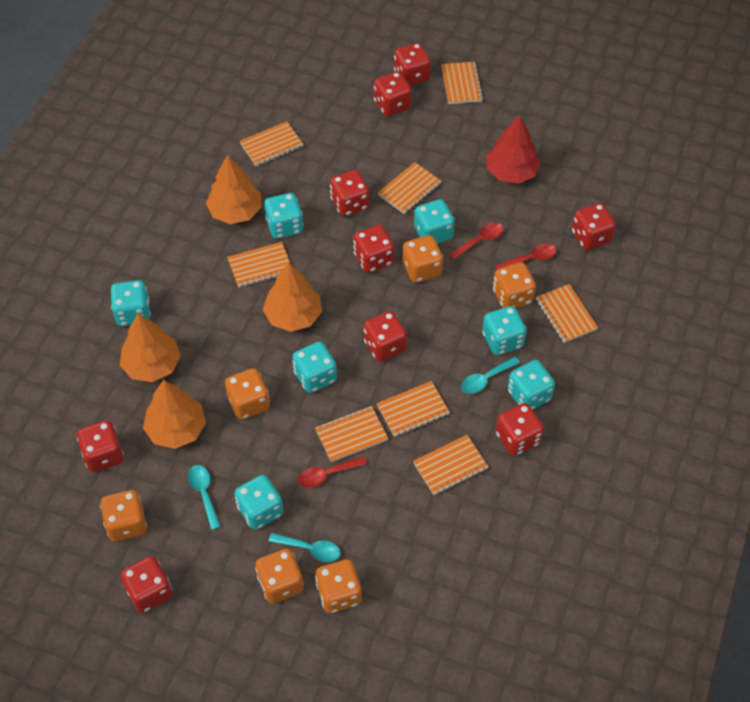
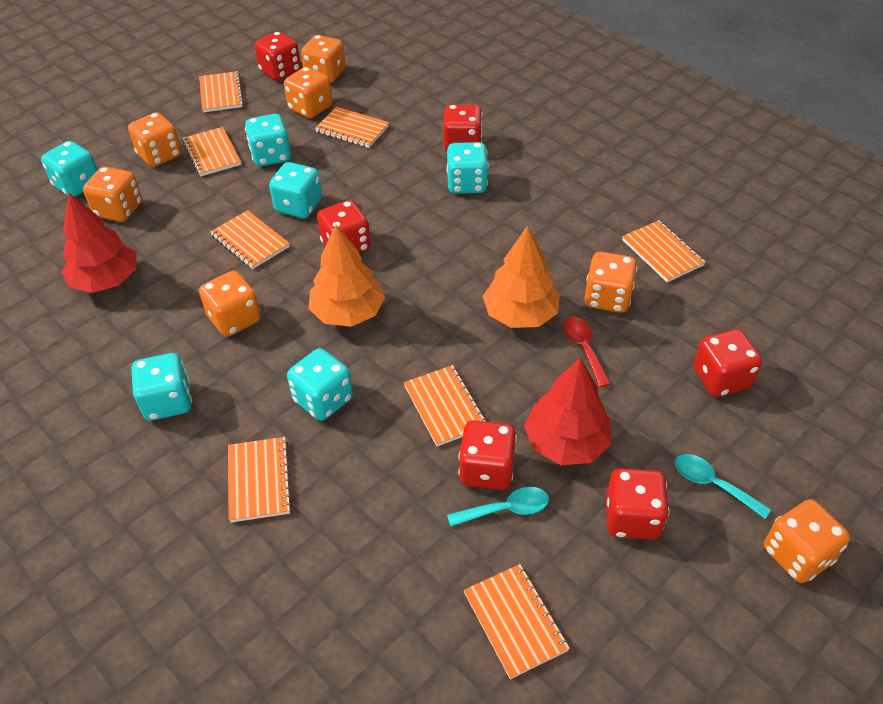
orange dice: 6 -> 7
orange tree: 4 -> 2
red dice: 9 -> 6
red spoon: 3 -> 1
red tree: 1 -> 2
turquoise dice: 7 -> 6
turquoise spoon: 3 -> 2

